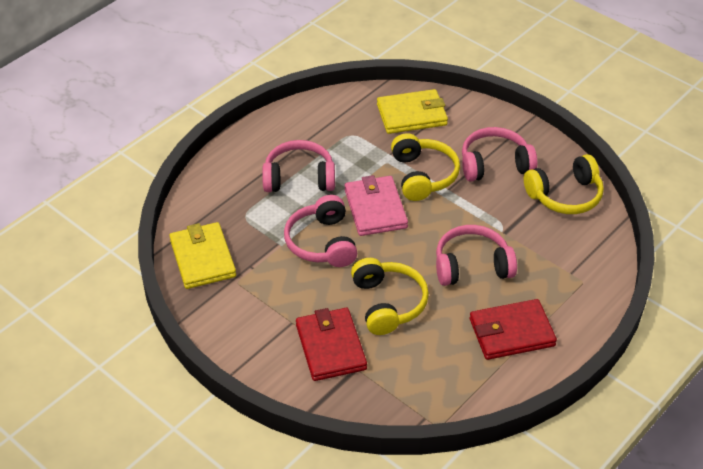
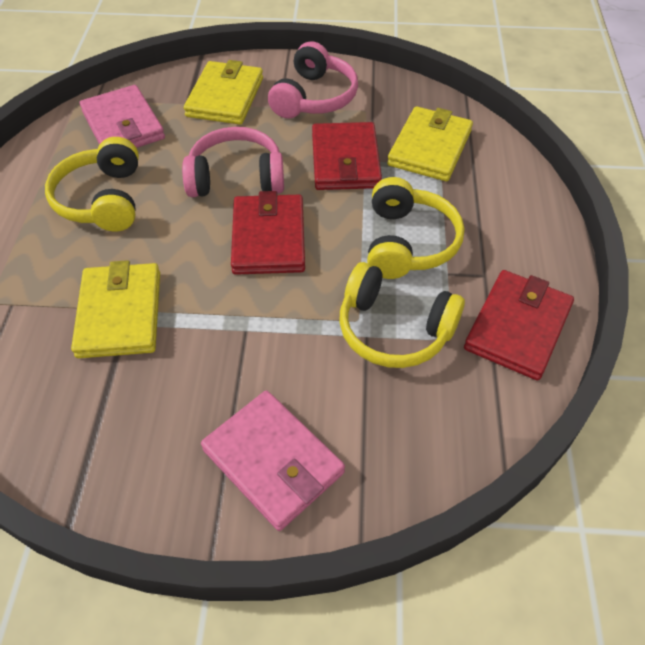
pink headphones: 4 -> 2
pink wallet: 1 -> 2
red wallet: 2 -> 3
yellow wallet: 2 -> 3

